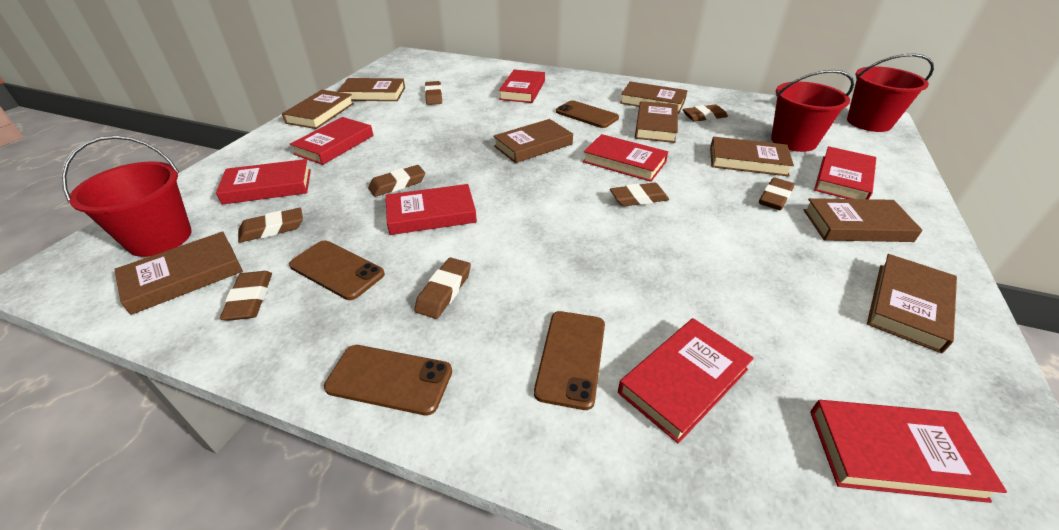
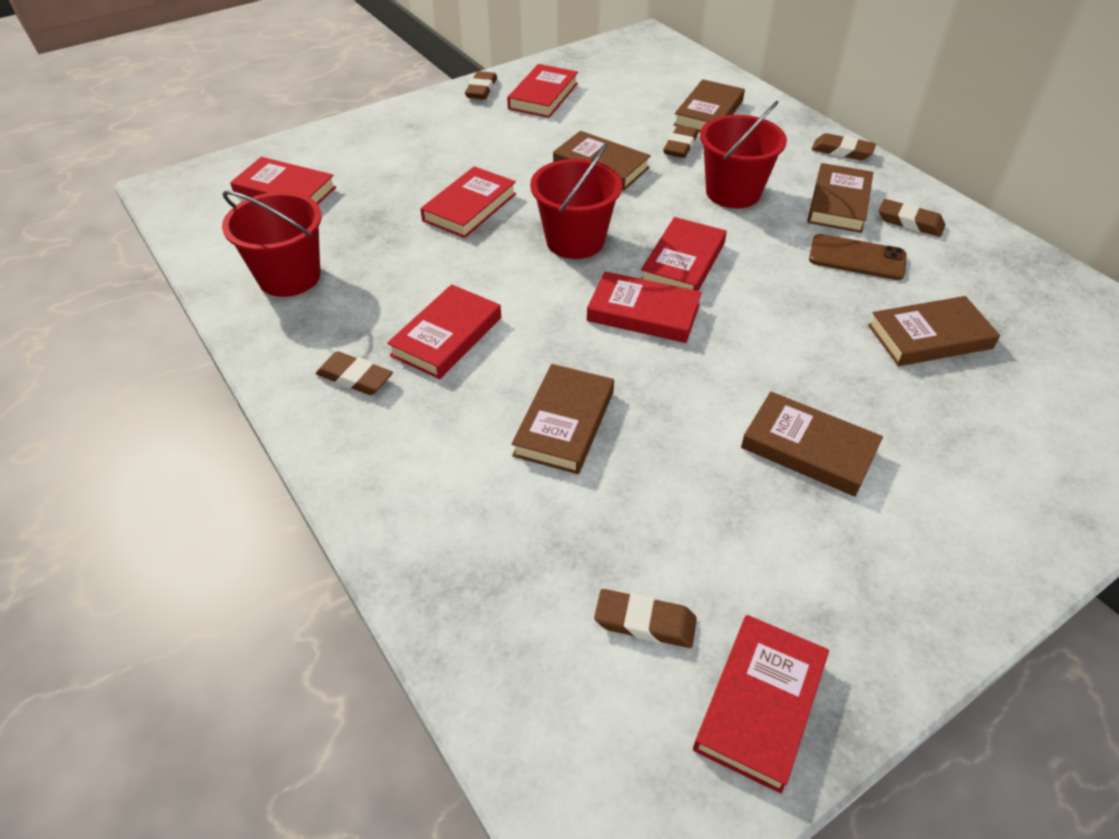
brown book: 9 -> 6
brown eraser: 8 -> 6
brown phone: 4 -> 1
red book: 8 -> 7

